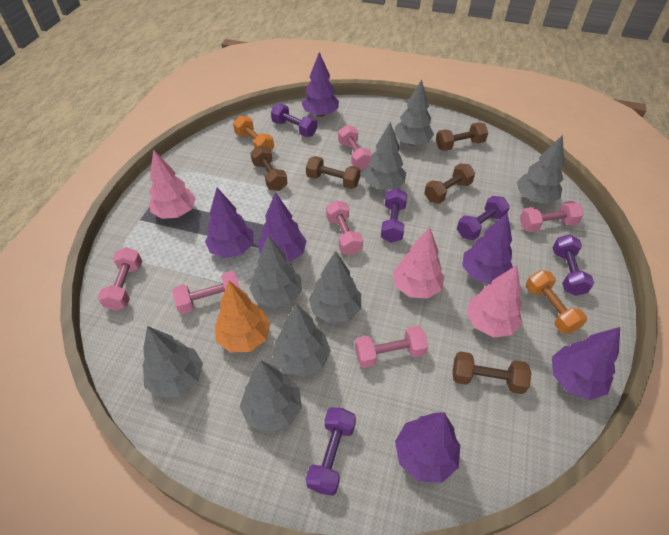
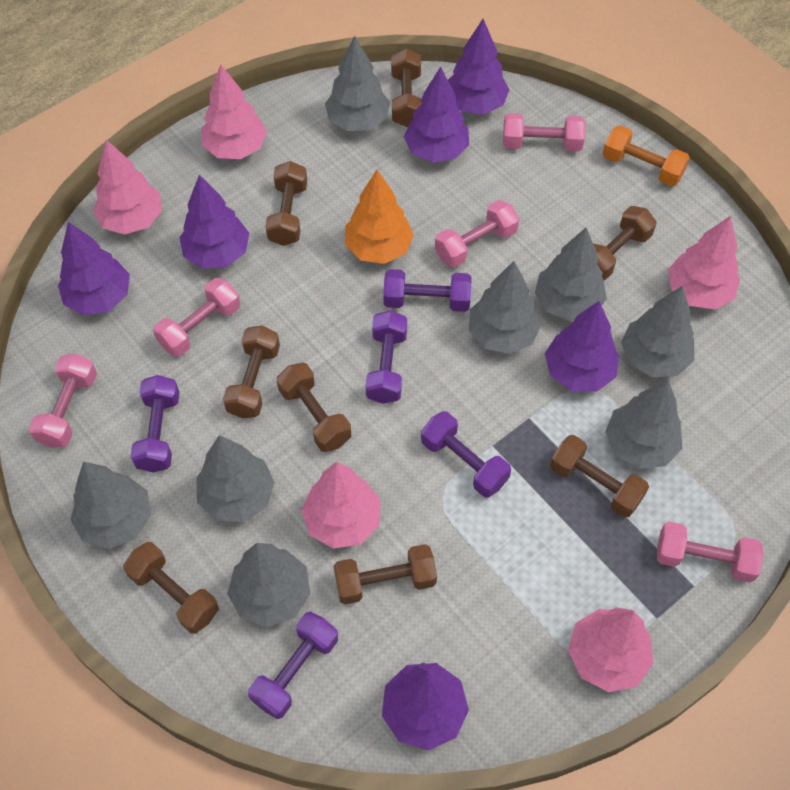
brown dumbbell: 5 -> 8
orange dumbbell: 2 -> 1
pink dumbbell: 6 -> 5
pink tree: 3 -> 5

